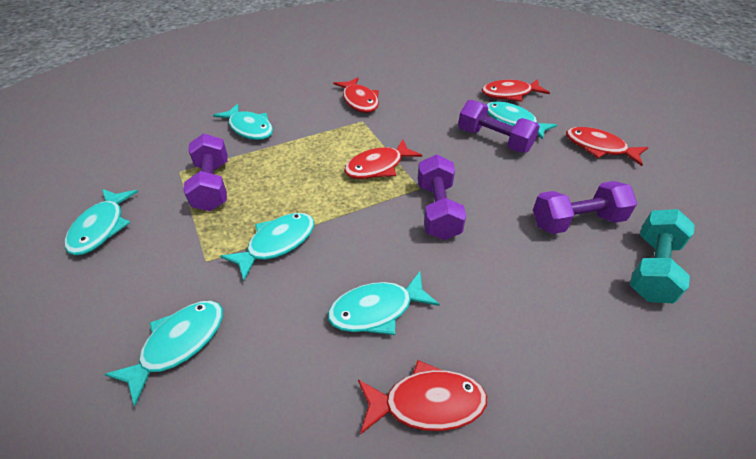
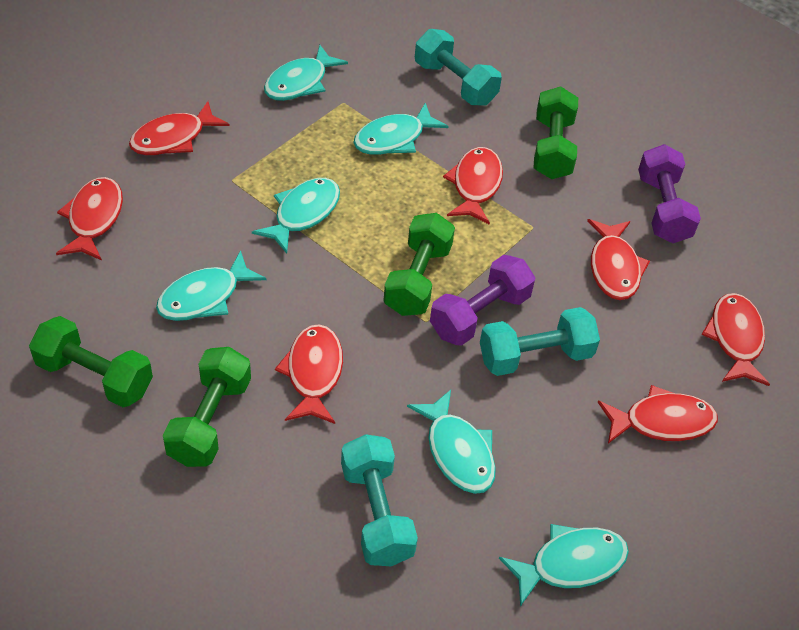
green dumbbell: 0 -> 4
purple dumbbell: 4 -> 2
red fish: 5 -> 7
turquoise dumbbell: 1 -> 3

